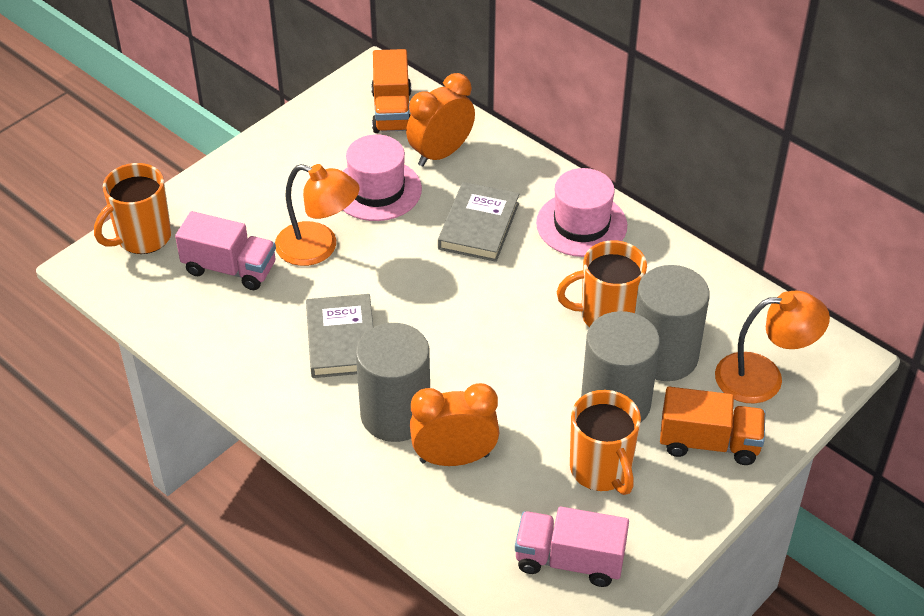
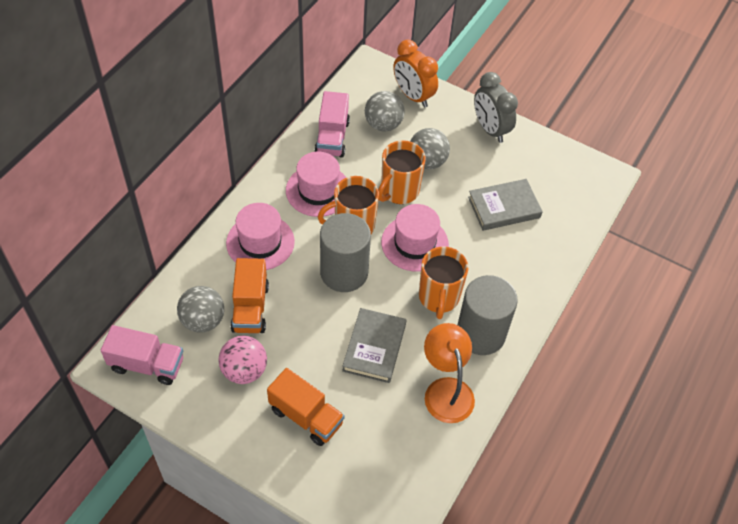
grey ball: 0 -> 3
grey clock: 0 -> 1
grey cylinder: 3 -> 2
orange clock: 2 -> 1
orange lamp: 2 -> 1
pink ball: 0 -> 1
pink hat: 2 -> 3

